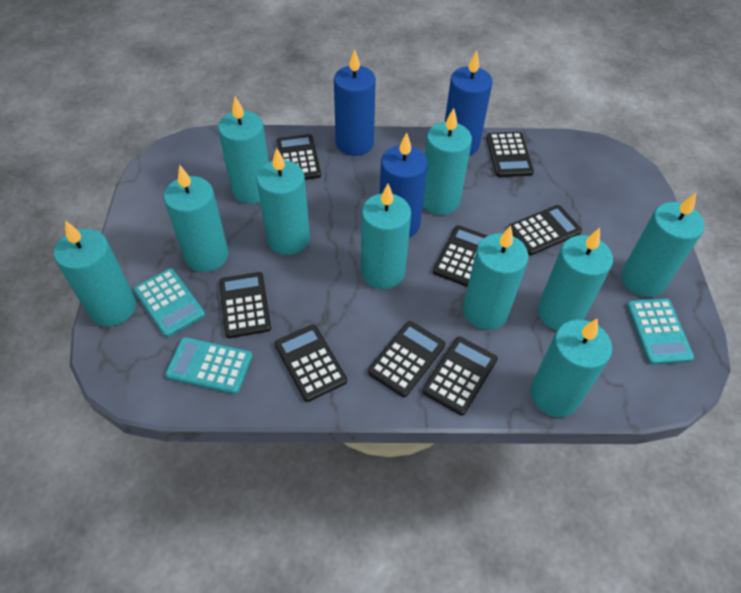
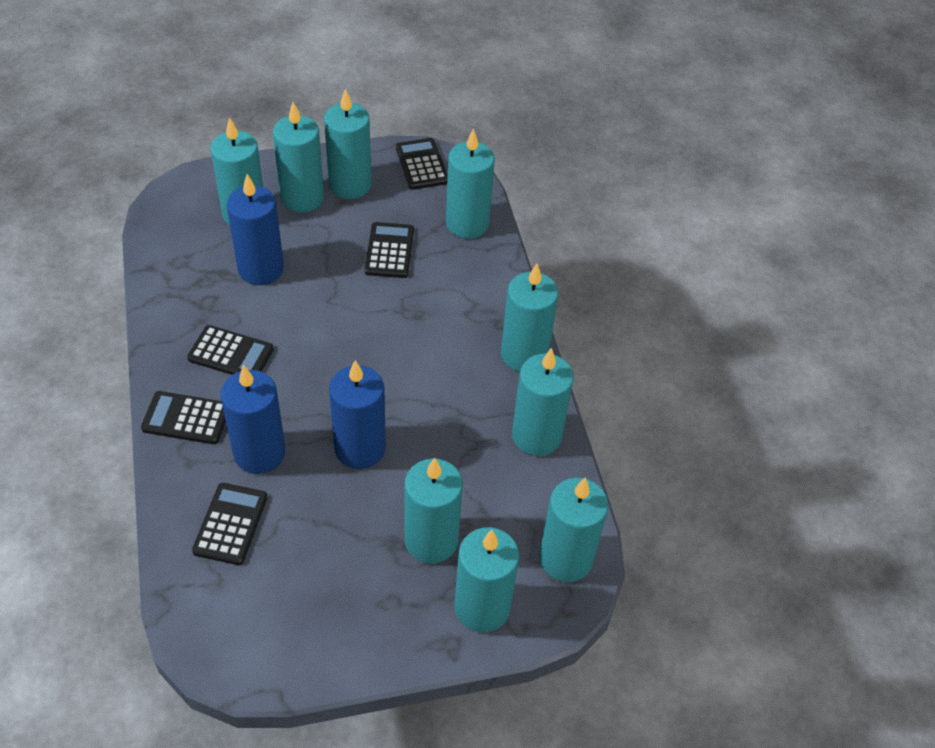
black calculator: 8 -> 5
turquoise calculator: 3 -> 0
turquoise candle: 10 -> 9

